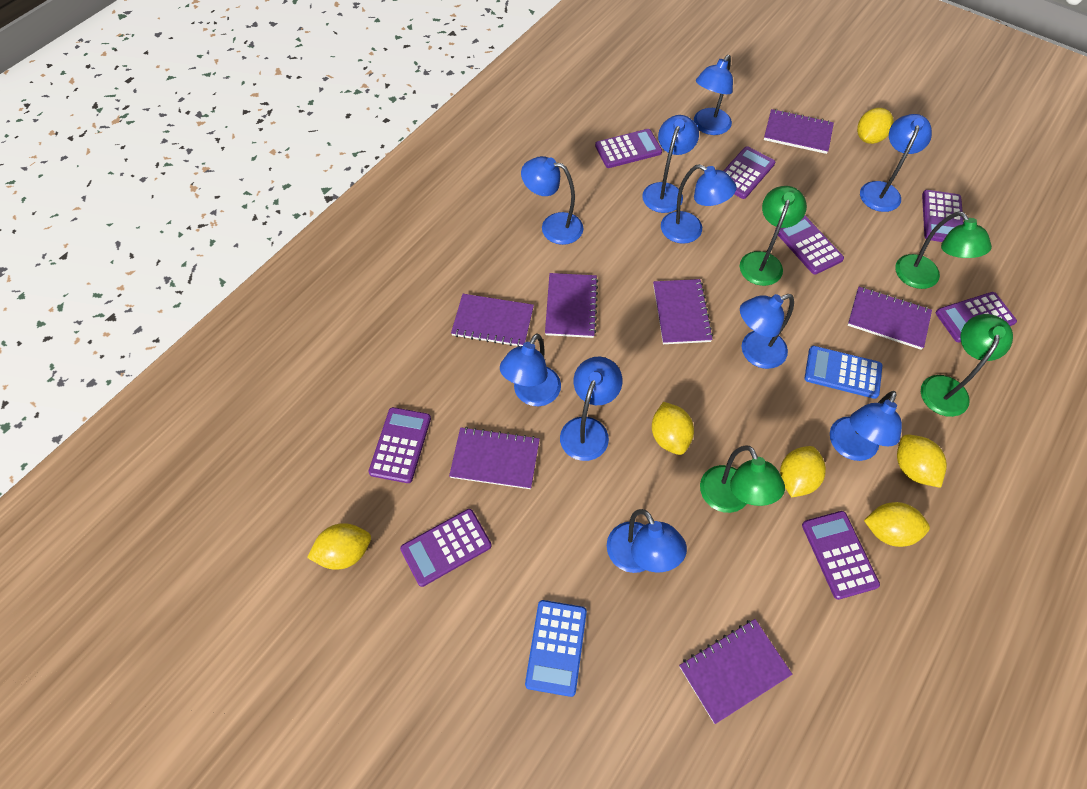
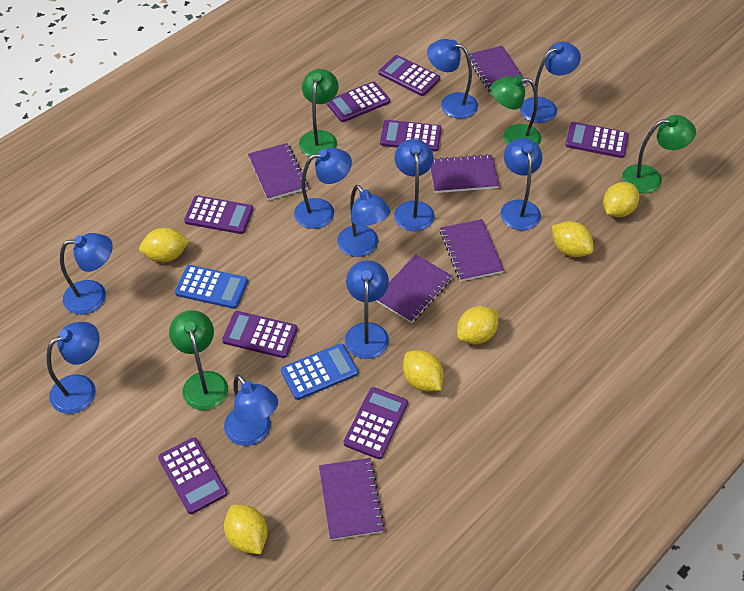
purple notebook: 7 -> 6

